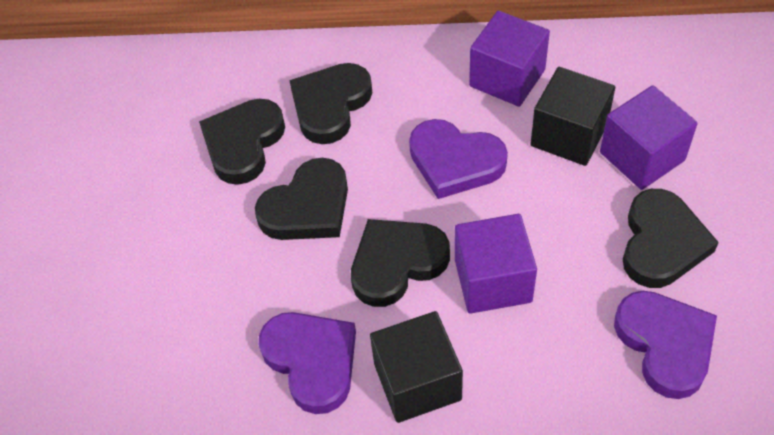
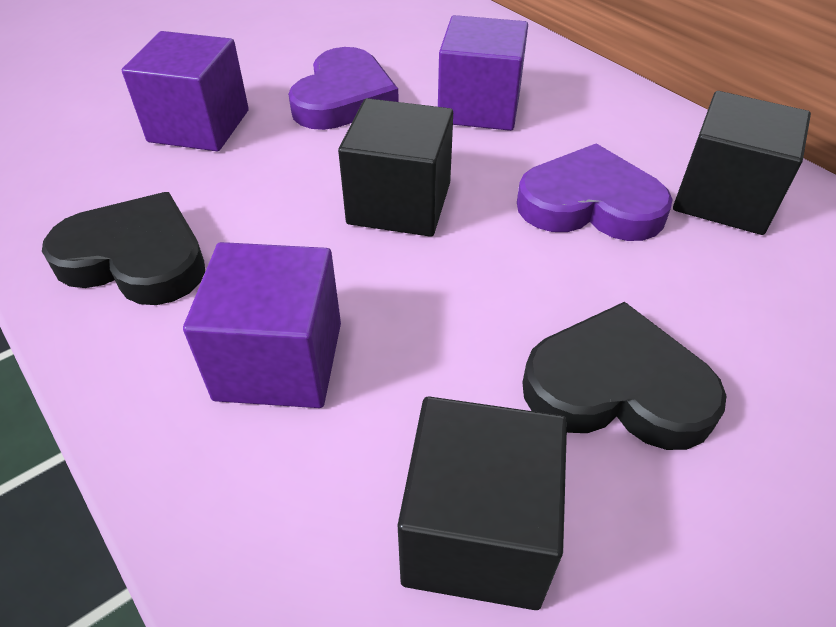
black cube: 2 -> 3
black heart: 5 -> 2
purple heart: 3 -> 2

